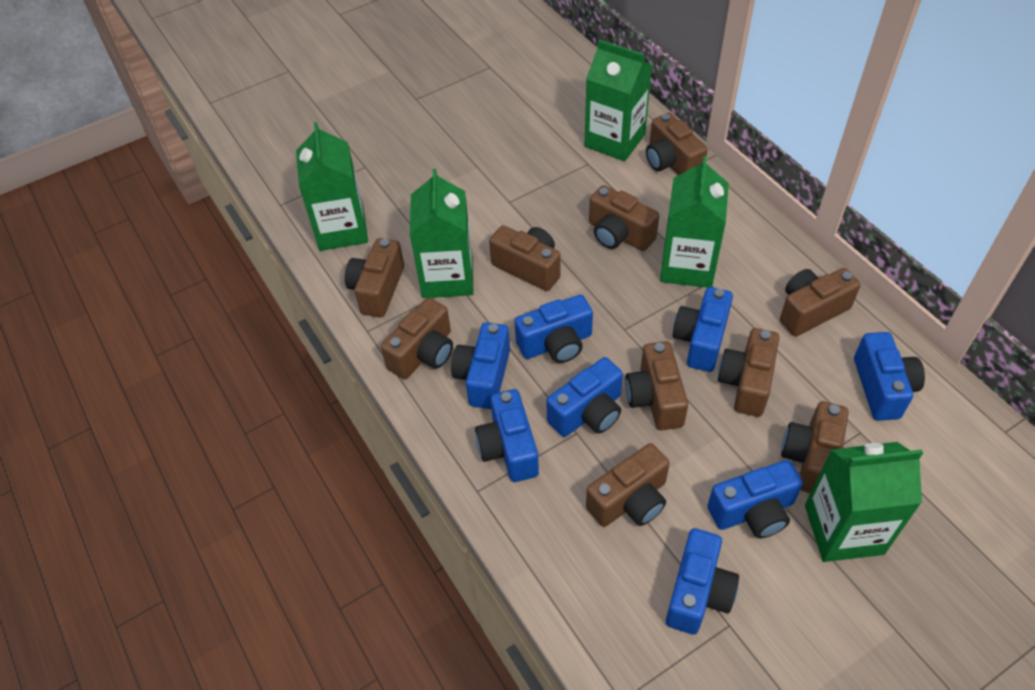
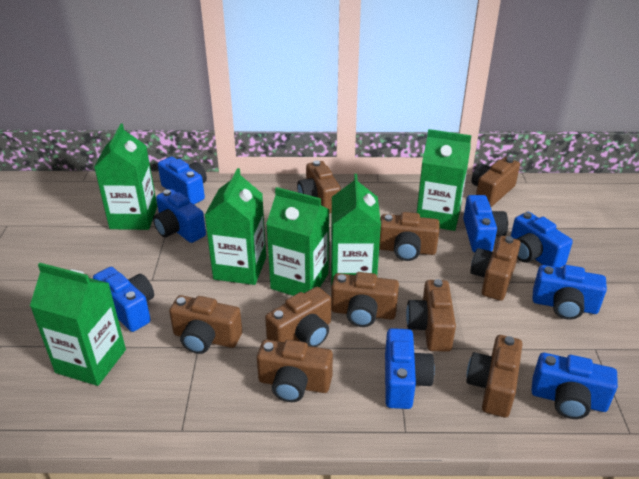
green carton: 5 -> 6

